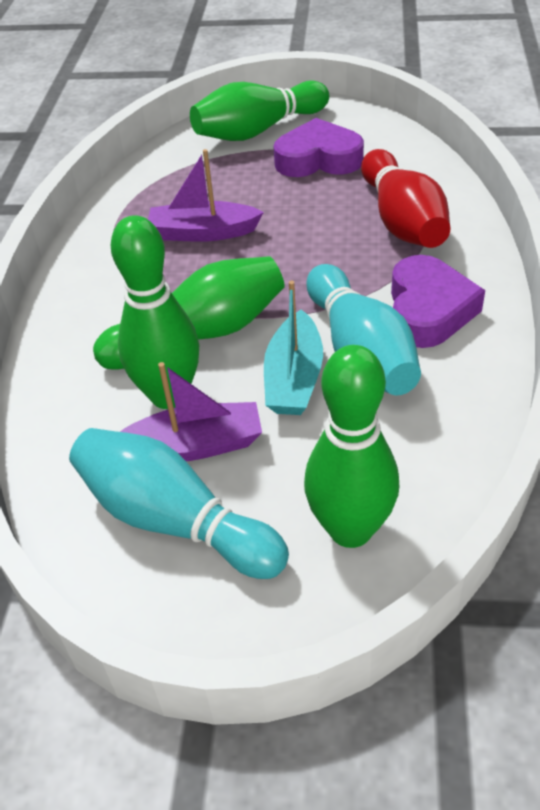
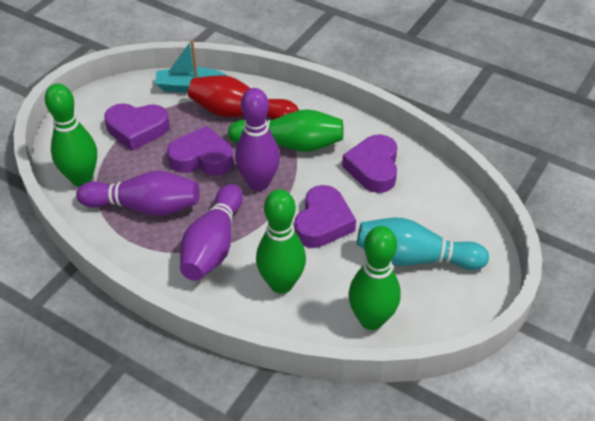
purple boat: 2 -> 0
purple bowling pin: 0 -> 3
purple heart: 2 -> 4
turquoise bowling pin: 2 -> 1

